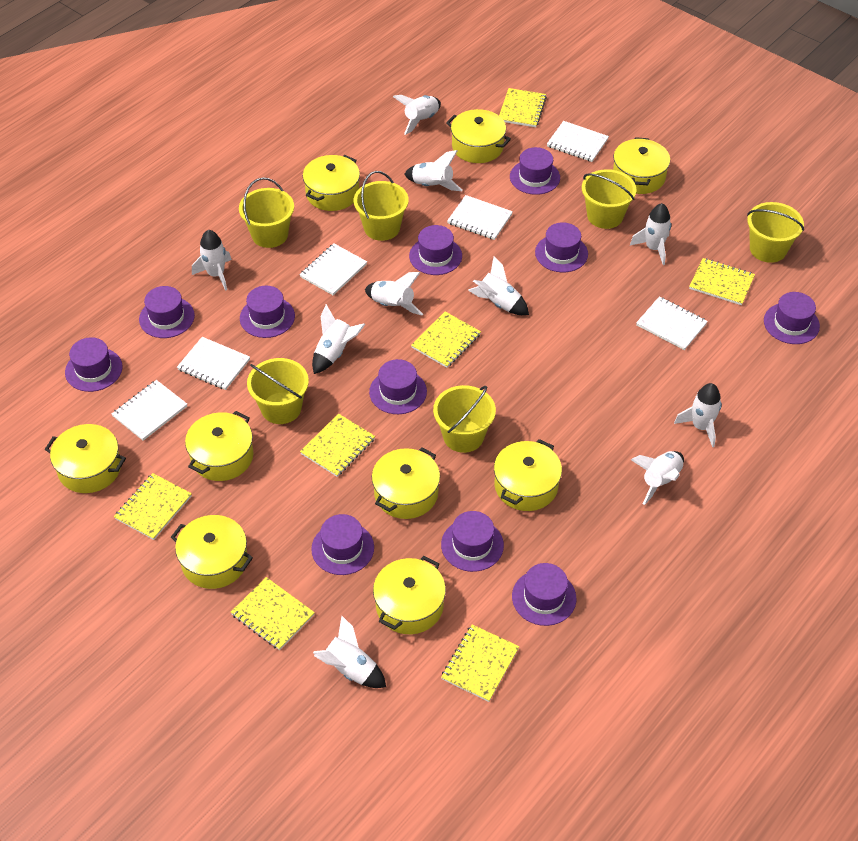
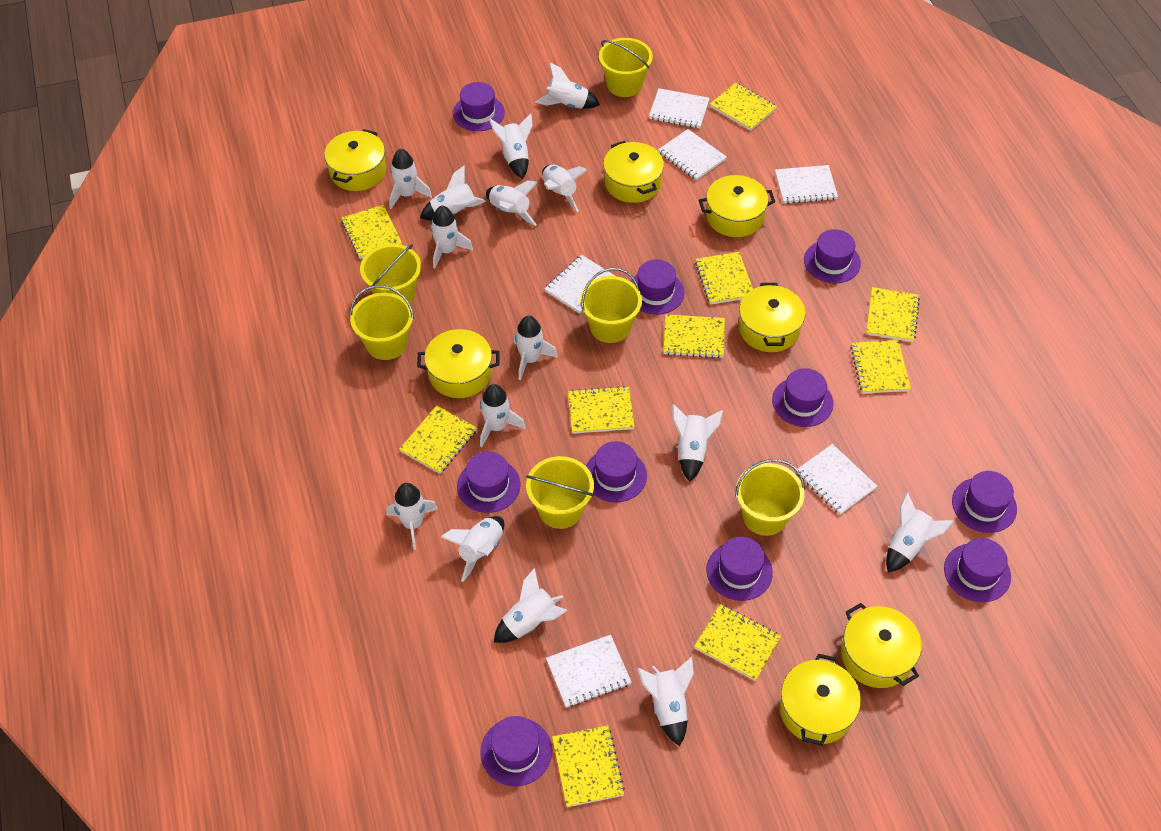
purple hat: 11 -> 10
white rocket: 10 -> 15
yellow notebook: 7 -> 10
yellow pot: 9 -> 7

